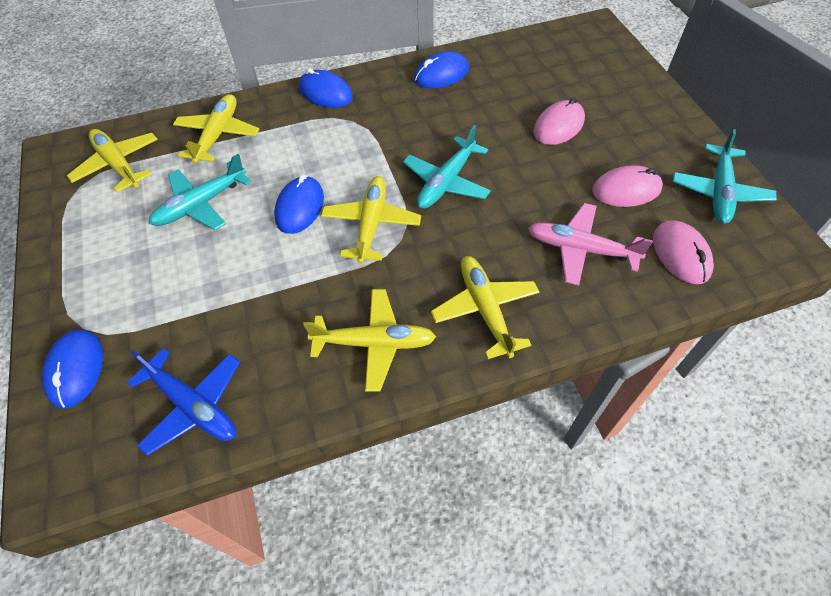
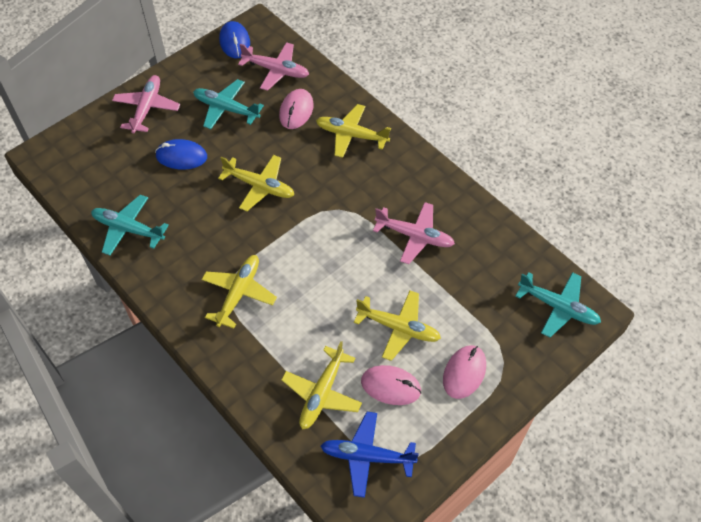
blue mouse: 4 -> 2
pink plane: 1 -> 3

